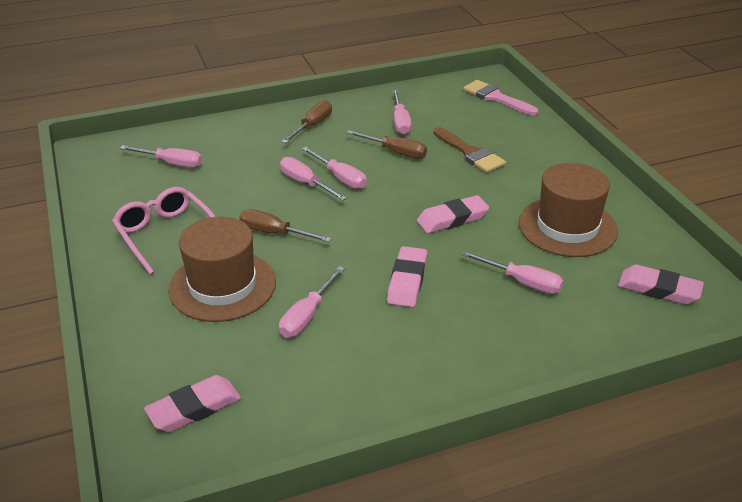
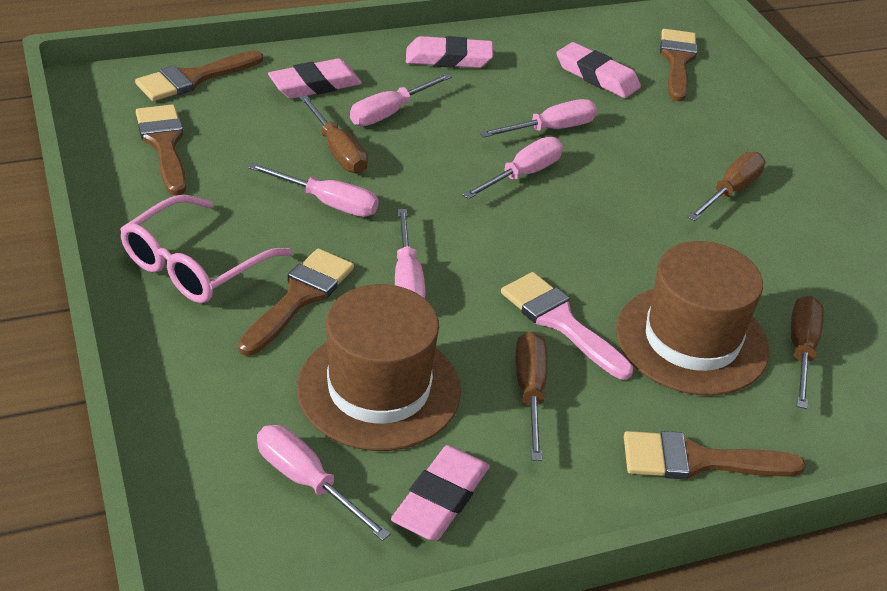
brown brush: 1 -> 5
brown screwdriver: 3 -> 4

